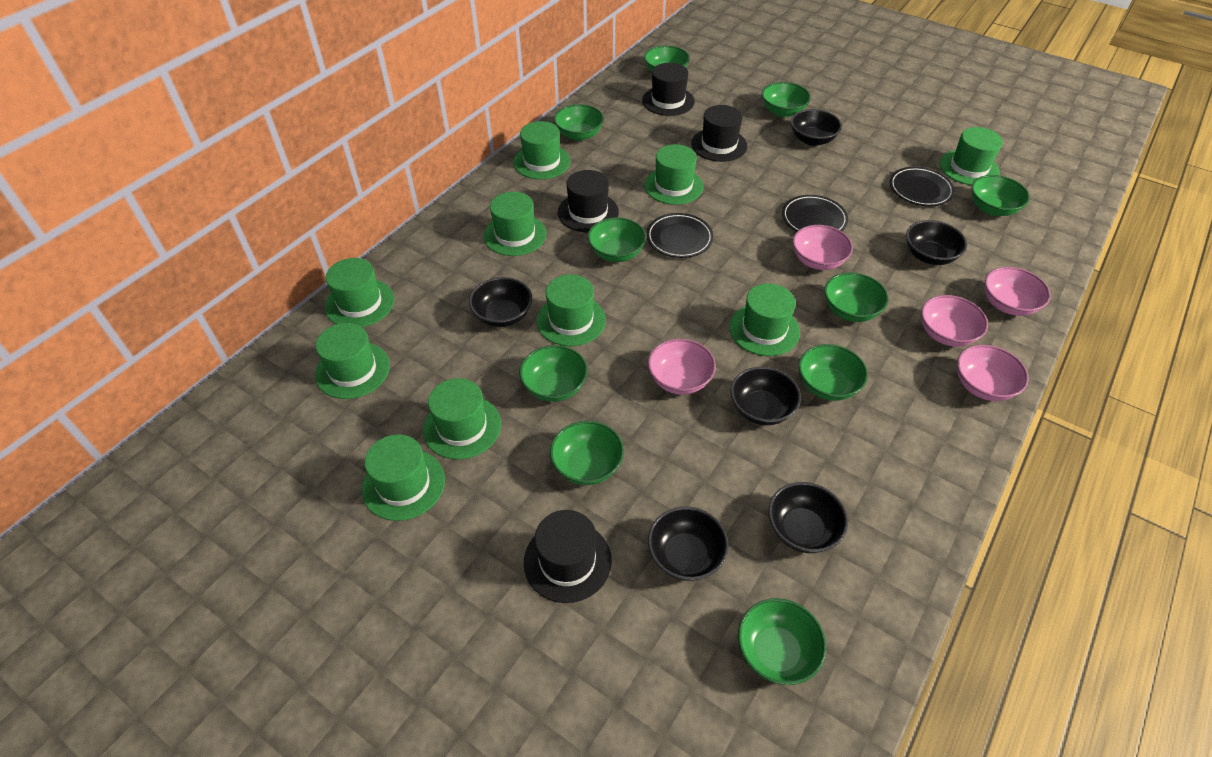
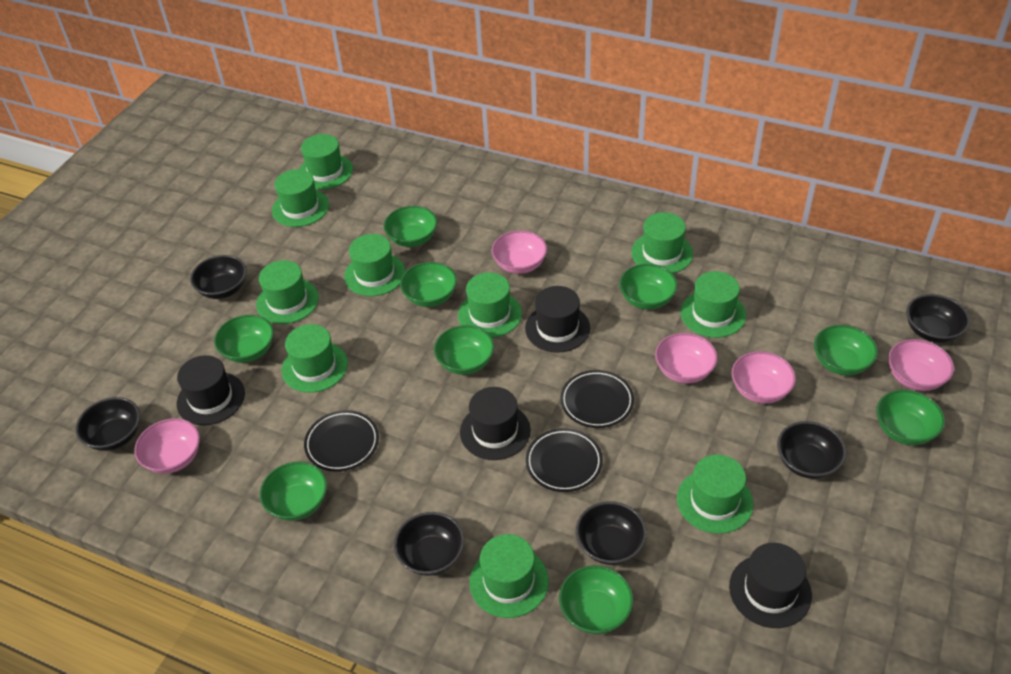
green bowl: 10 -> 9

